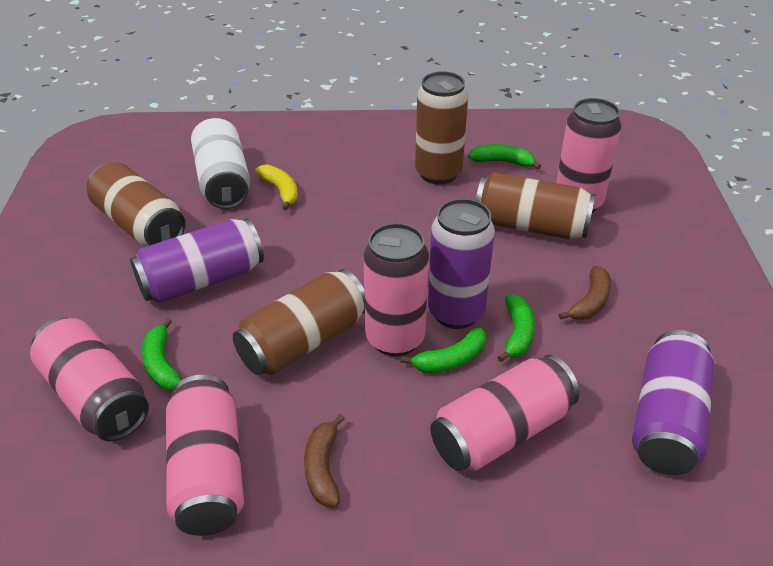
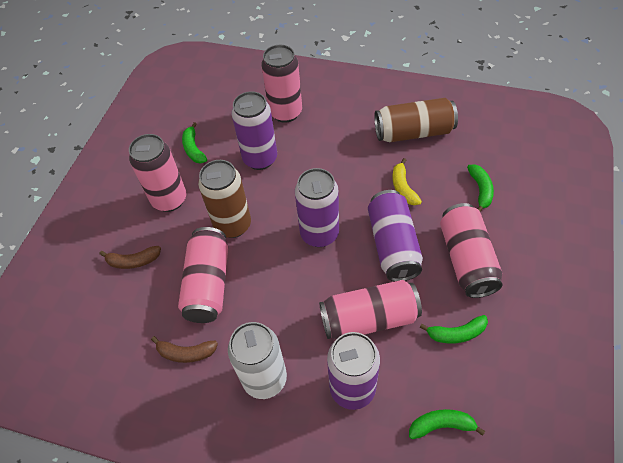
brown can: 4 -> 2
purple can: 3 -> 4

